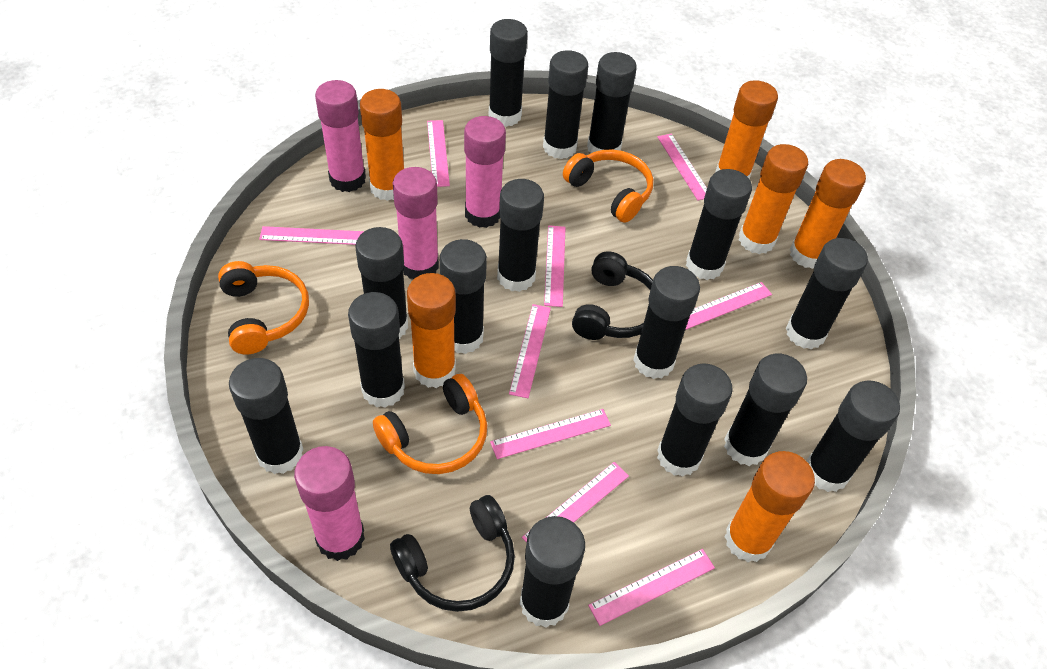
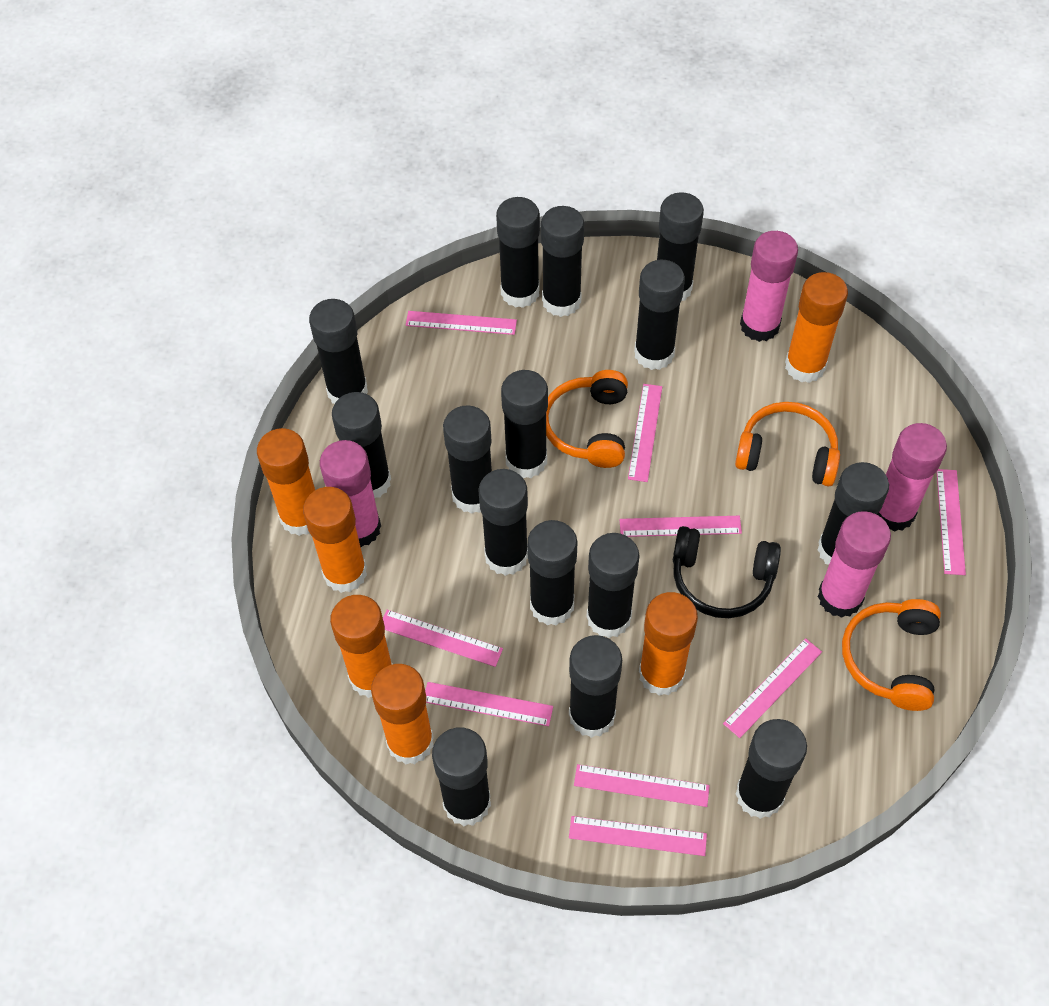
black headphones: 2 -> 1

